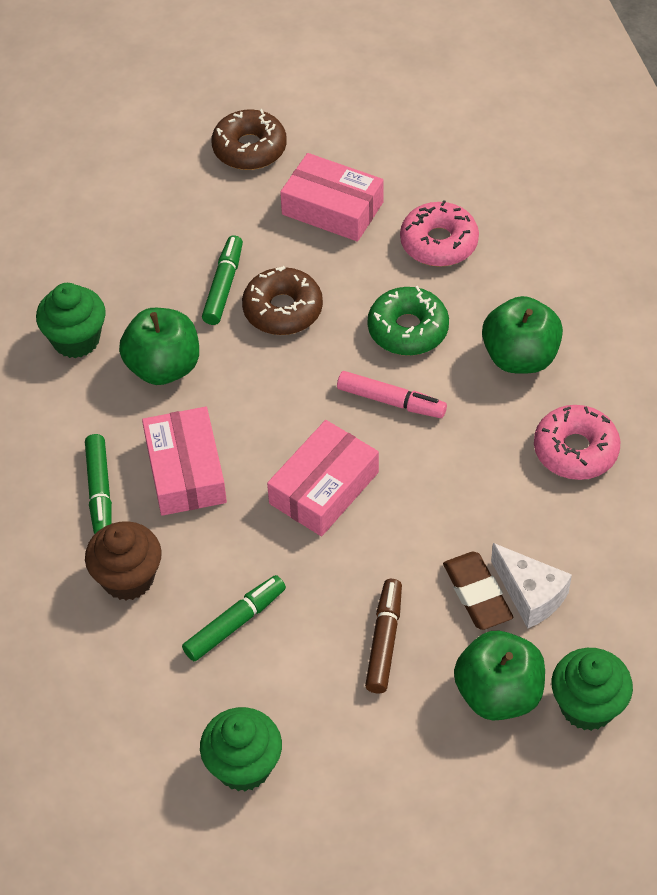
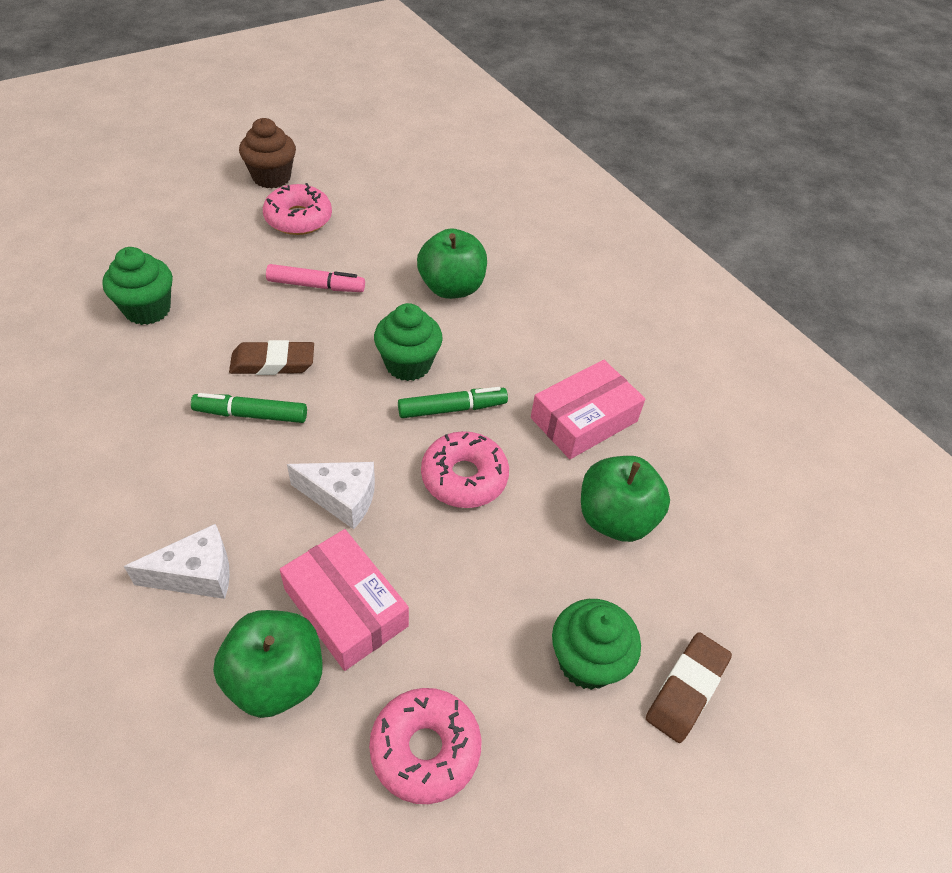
brown donut: 2 -> 0
brown eraser: 1 -> 2
brown marker: 1 -> 0
green donut: 1 -> 0
green marker: 3 -> 2
pink box: 3 -> 2
pink donut: 2 -> 3
white cheese: 1 -> 2

